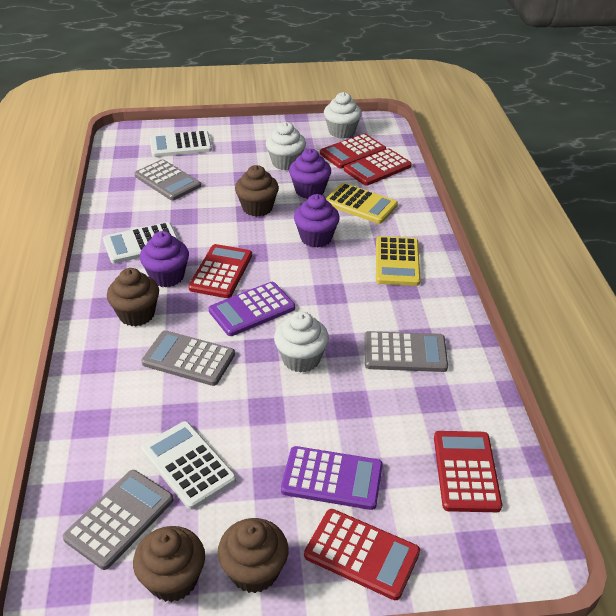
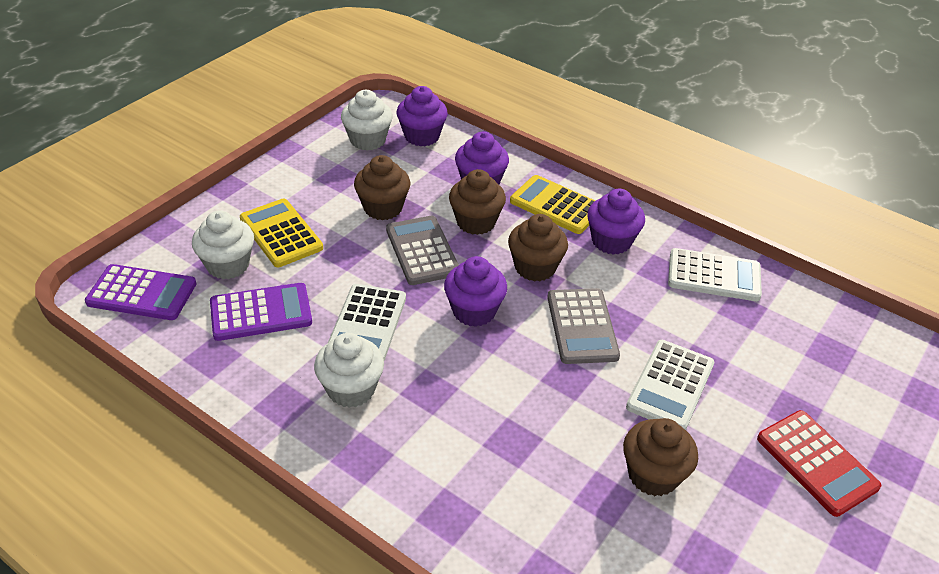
grey calculator: 4 -> 2
purple cupcake: 3 -> 4
red calculator: 5 -> 1

